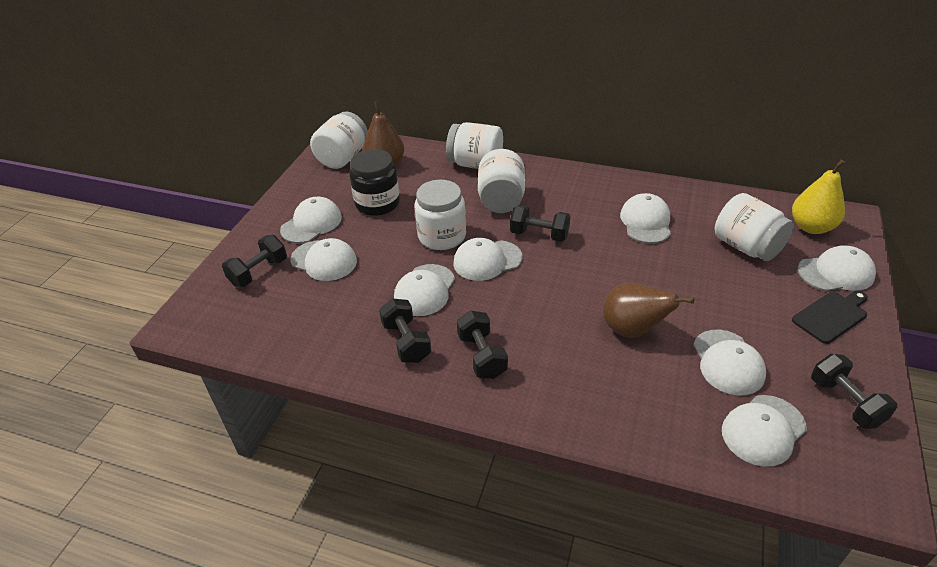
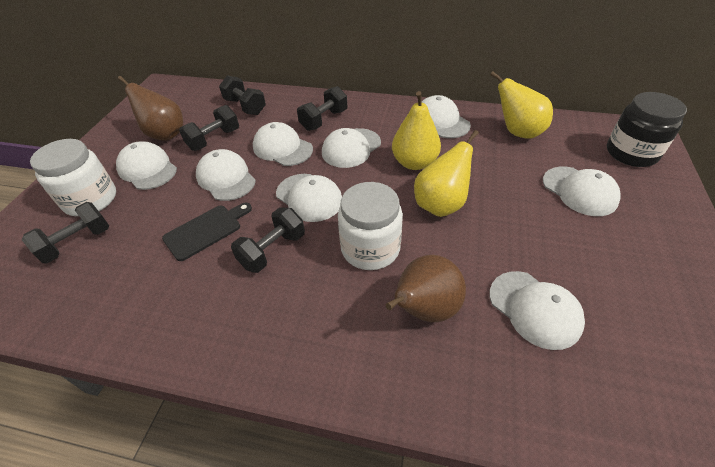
white jar: 5 -> 2
yellow pear: 1 -> 3

